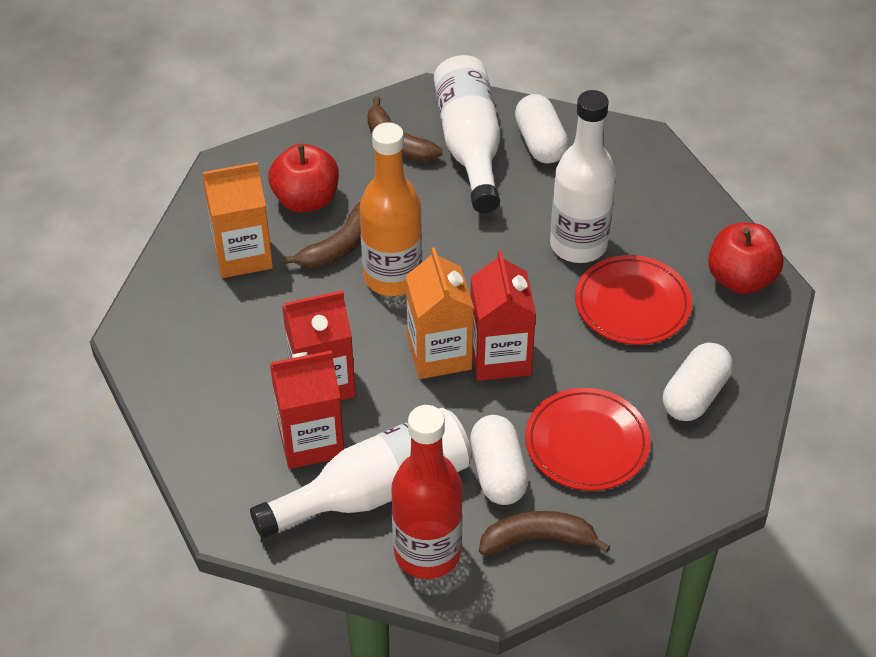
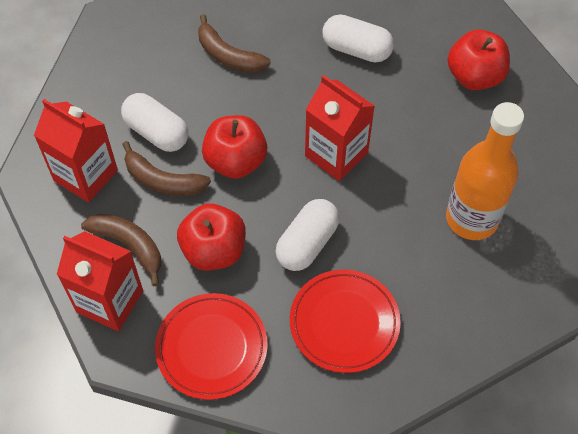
orange carton: 2 -> 0
red apple: 2 -> 3
red bottle: 1 -> 0
white bottle: 3 -> 0

